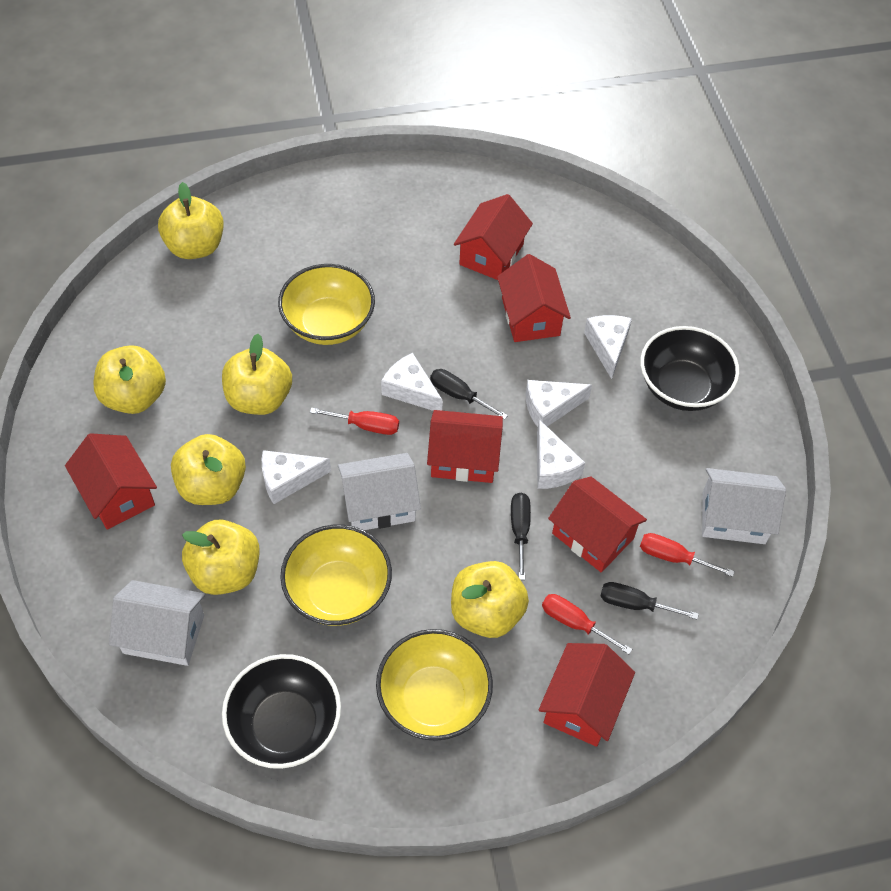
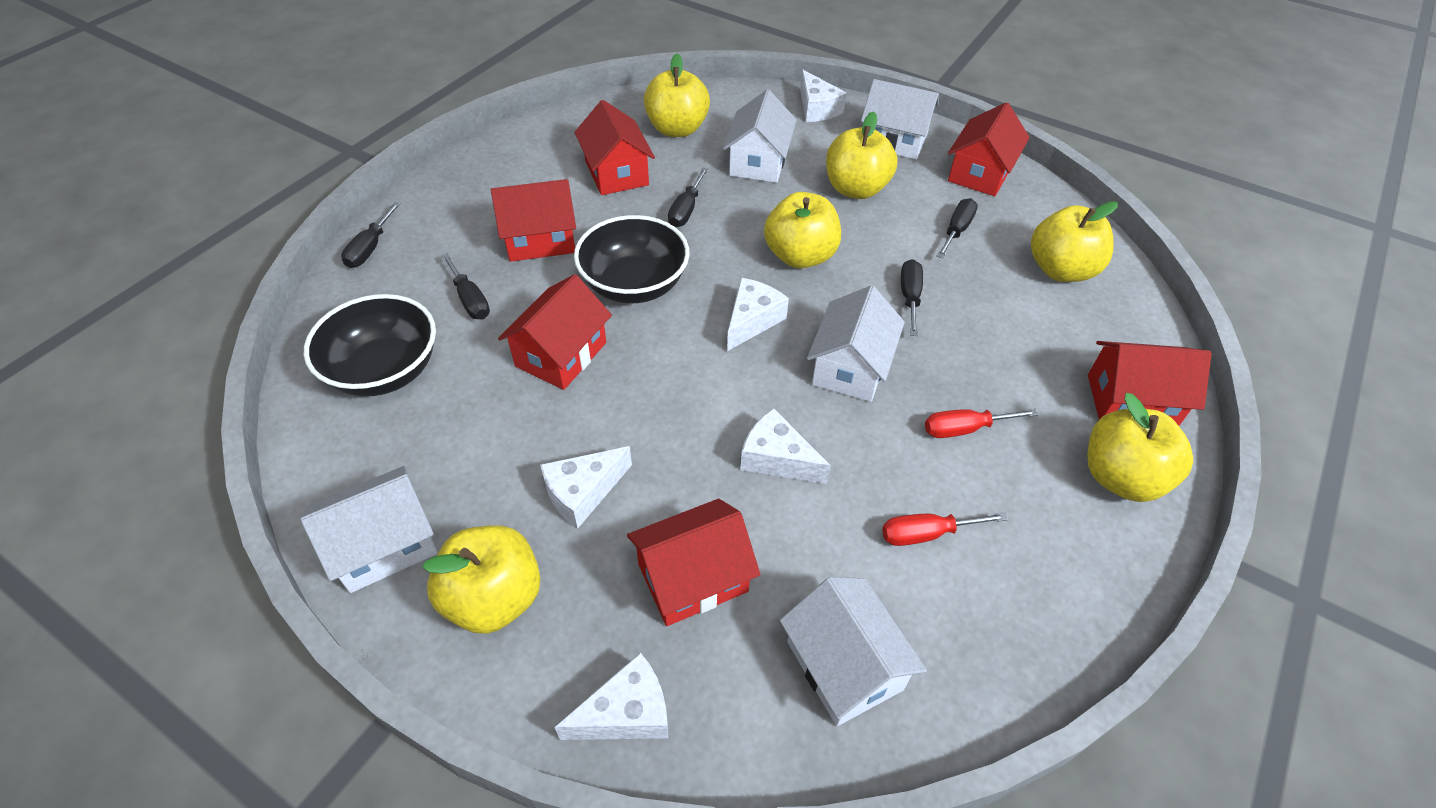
black screwdriver: 3 -> 5
red screwdriver: 3 -> 2
white house: 3 -> 5
yellow bowl: 3 -> 0

